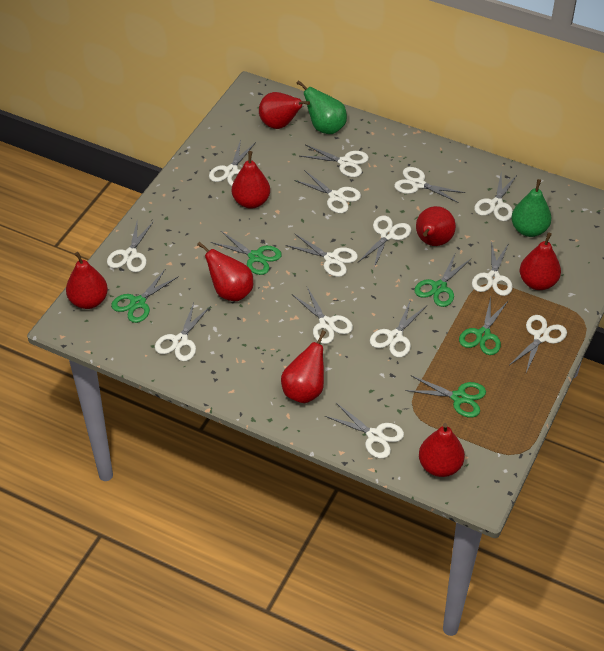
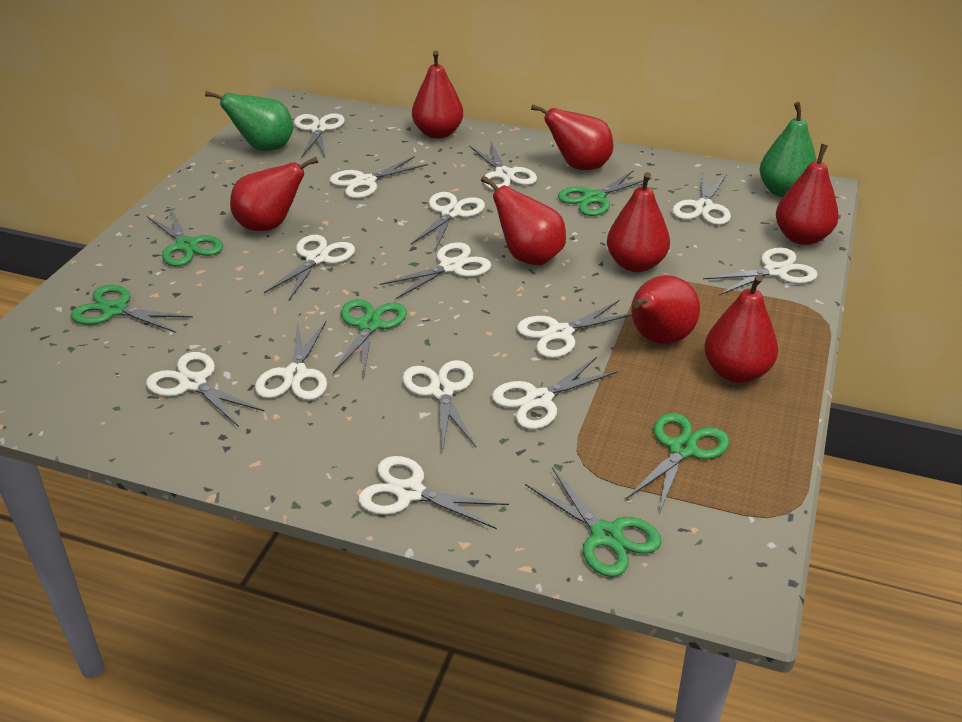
green scissors: 5 -> 6

